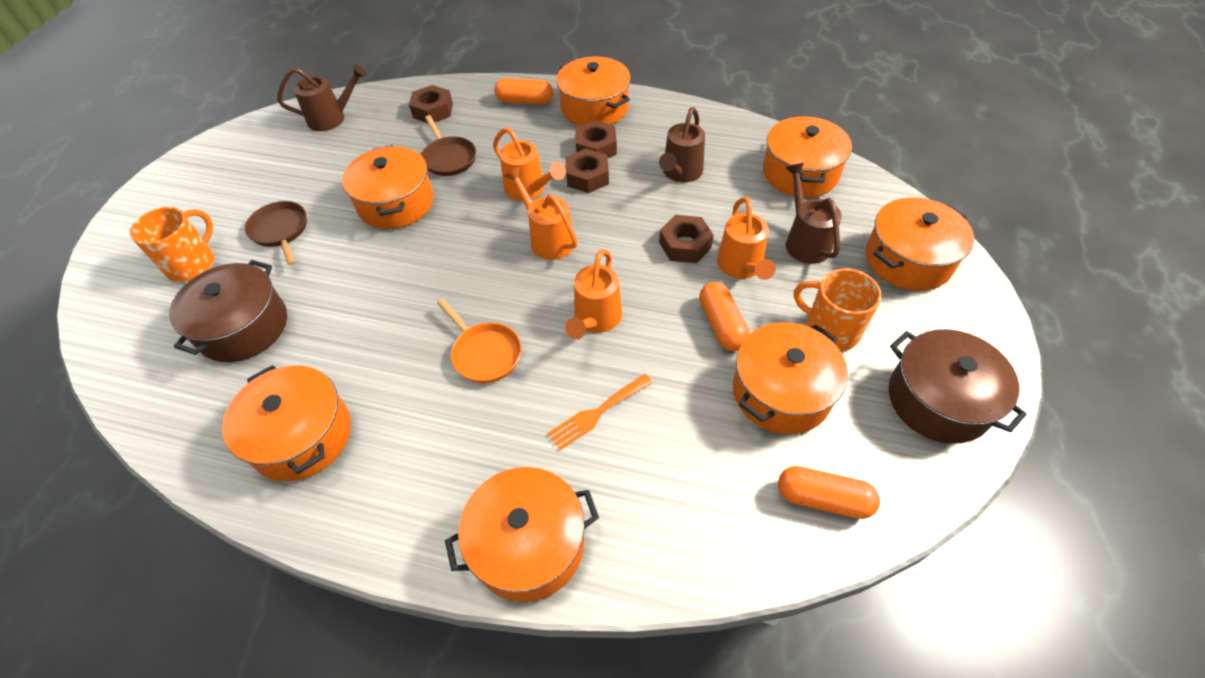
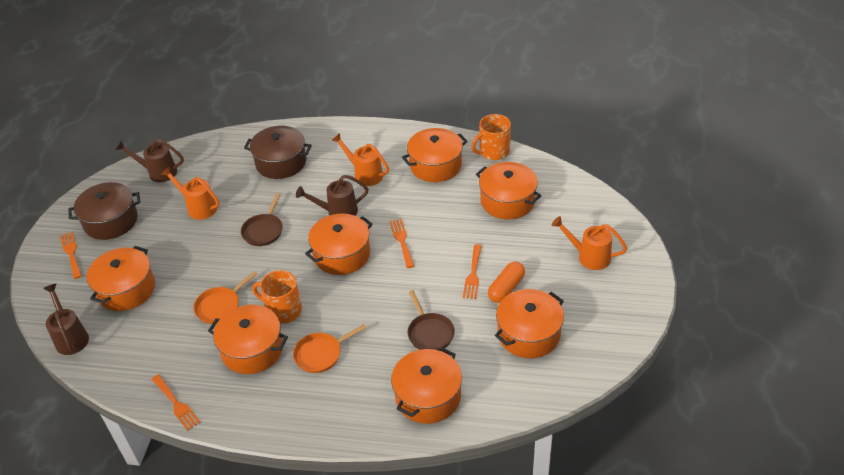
brown nut: 4 -> 0
orange capsule: 3 -> 1
orange fork: 1 -> 4
orange pan: 1 -> 2
orange watering can: 4 -> 3

